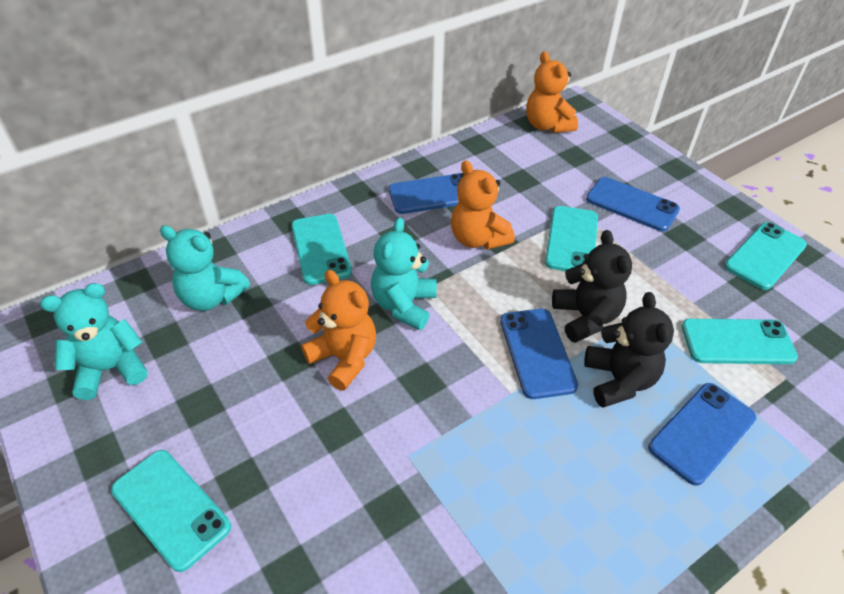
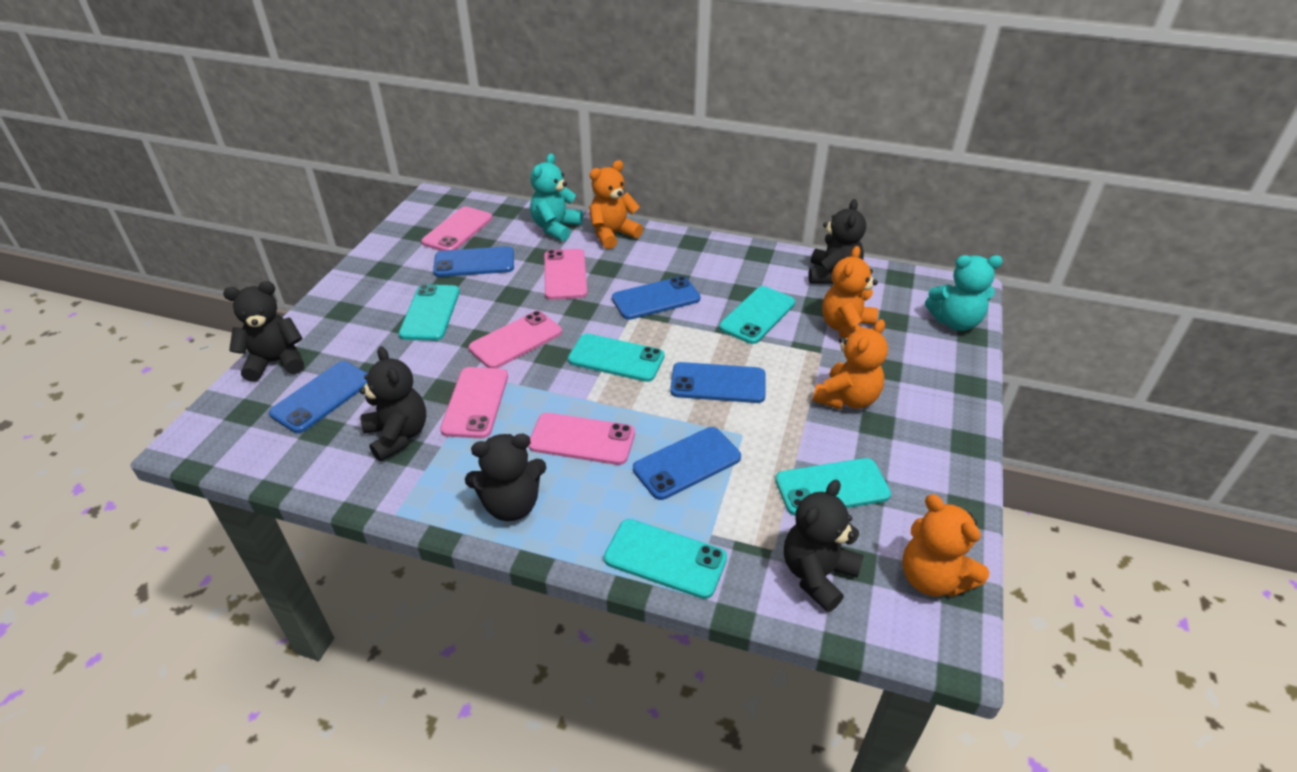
black teddy bear: 2 -> 5
blue phone: 4 -> 5
orange teddy bear: 3 -> 4
pink phone: 0 -> 5
turquoise teddy bear: 3 -> 2

